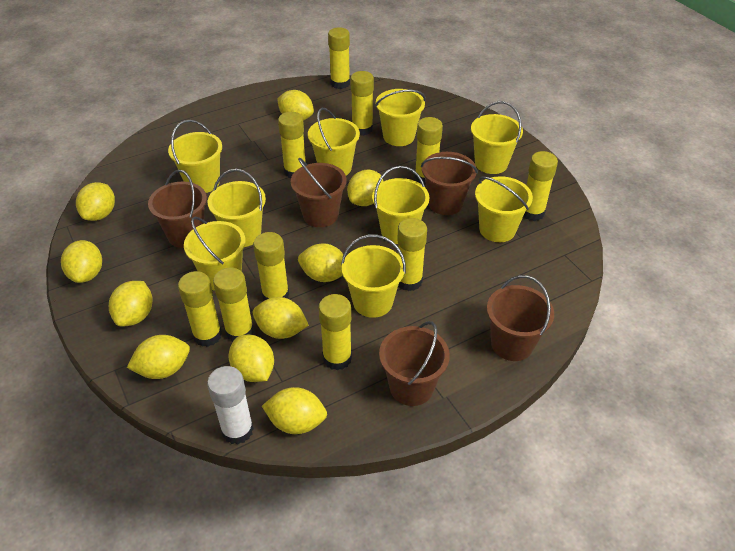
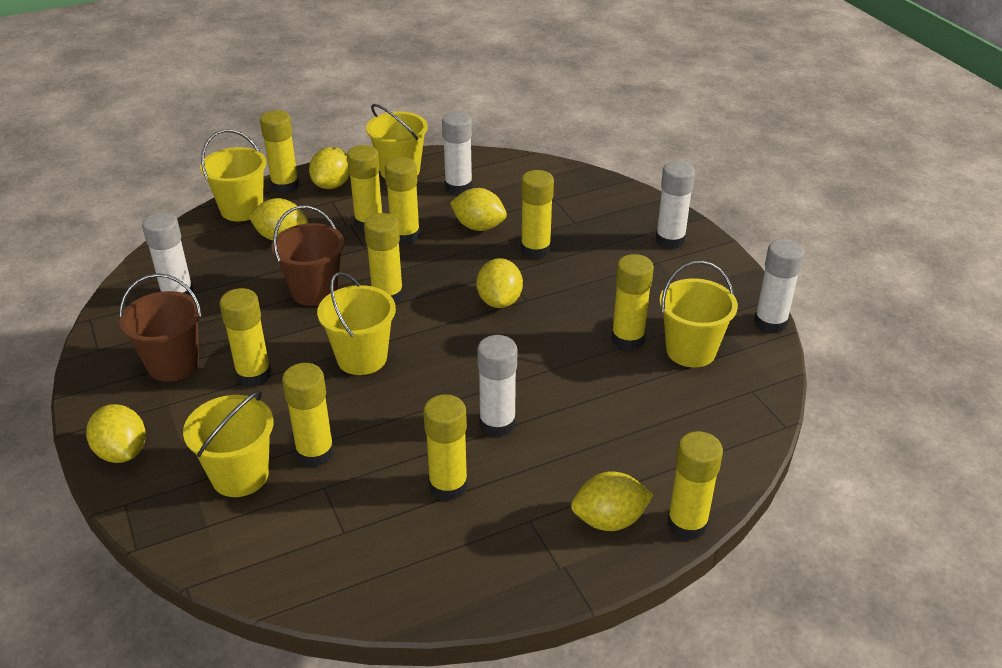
brown bucket: 5 -> 2
white glue stick: 1 -> 5
yellow bucket: 9 -> 5
yellow lemon: 10 -> 6

